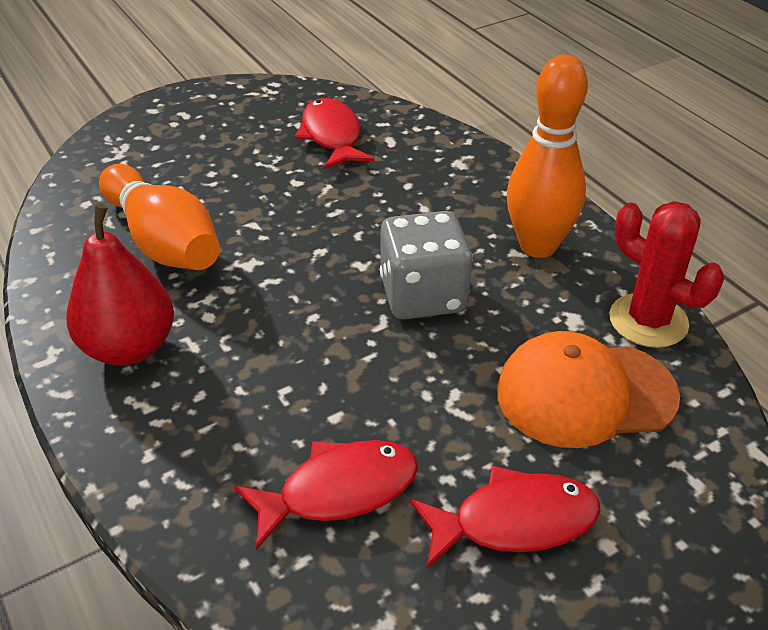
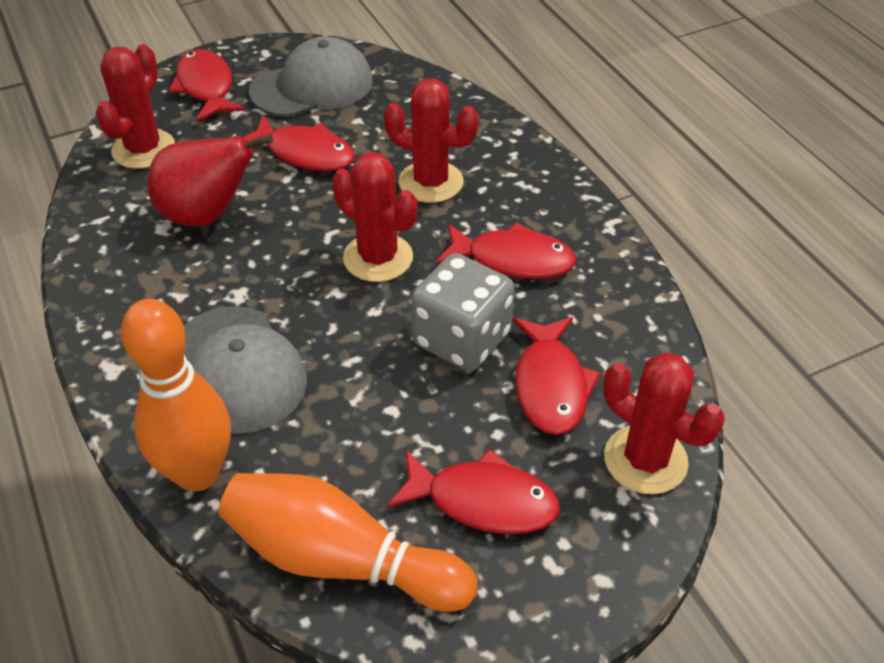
grey cap: 0 -> 2
orange cap: 1 -> 0
red cactus: 1 -> 4
red fish: 3 -> 5

